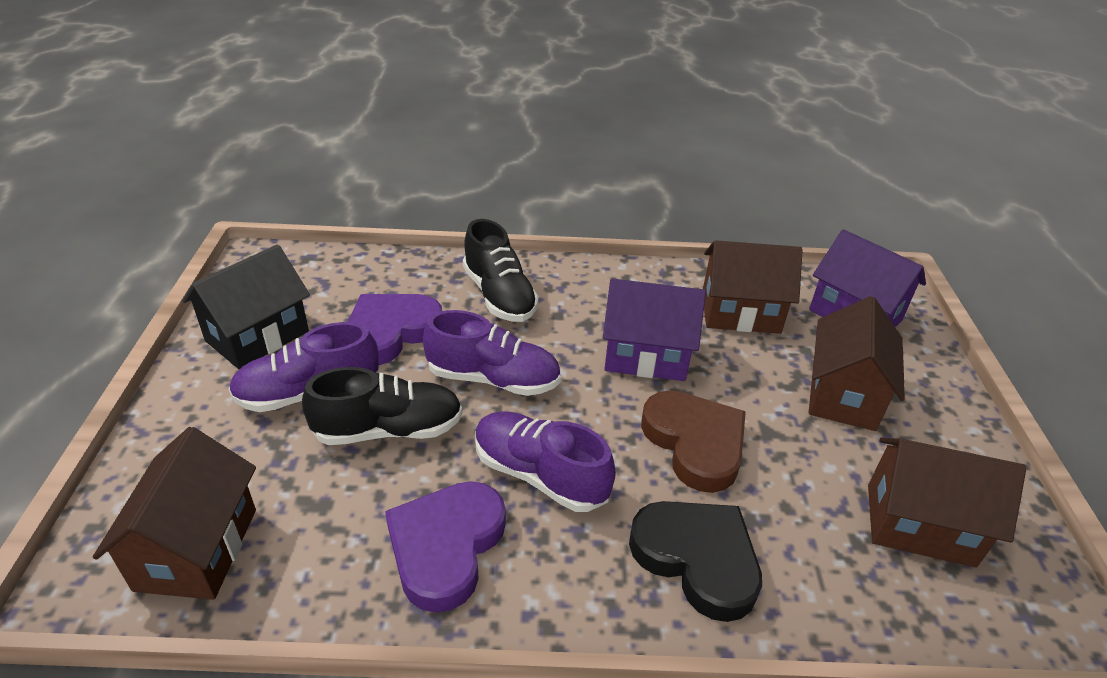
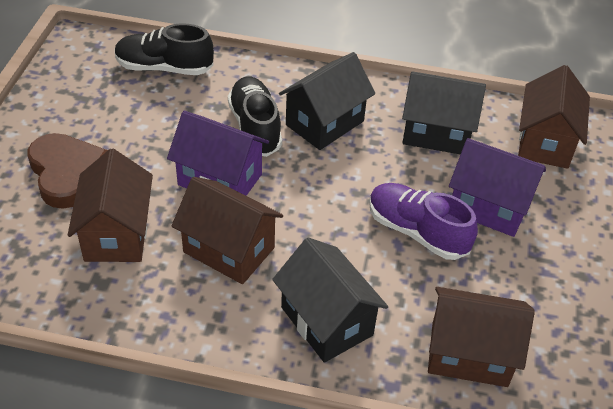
black heart: 1 -> 0
black house: 1 -> 3
purple heart: 2 -> 0
purple shoe: 3 -> 1

